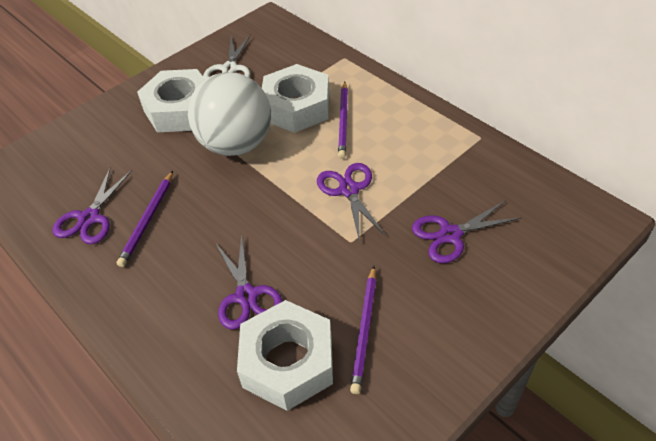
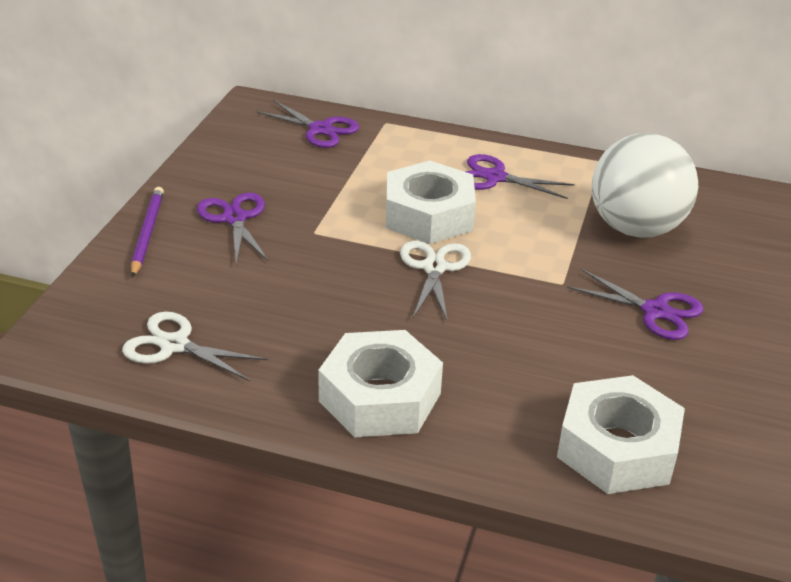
purple pencil: 3 -> 1
white scissors: 1 -> 2

